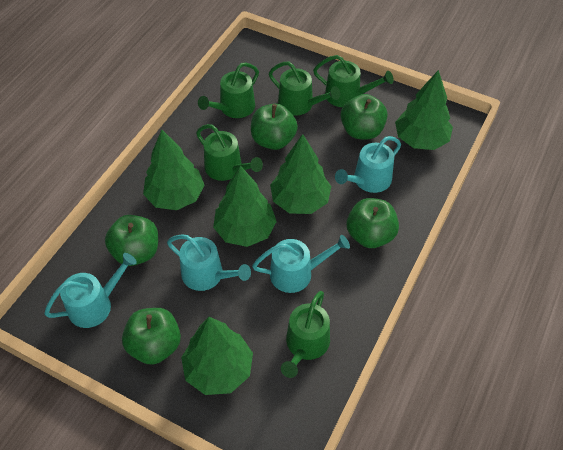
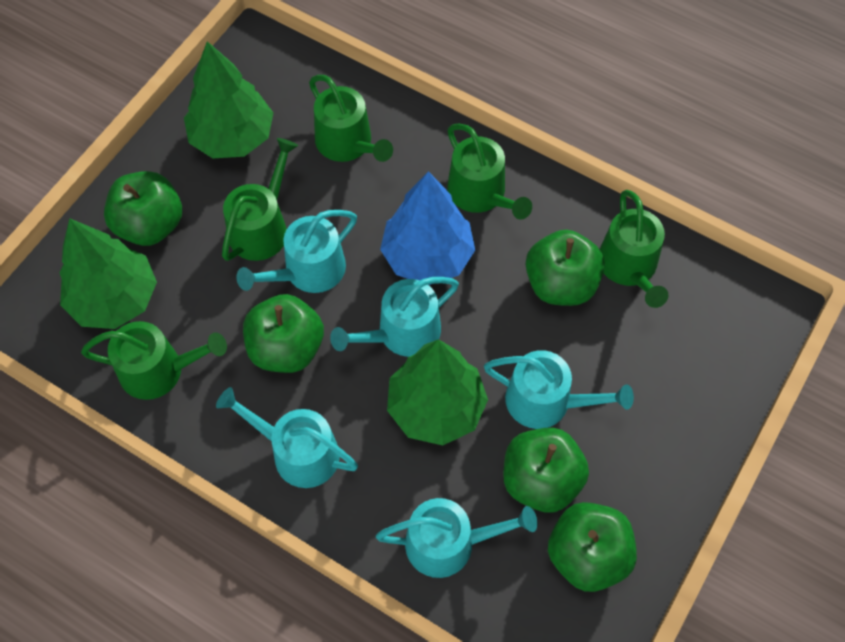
blue tree: 0 -> 1
green tree: 5 -> 3
turquoise watering can: 4 -> 5

